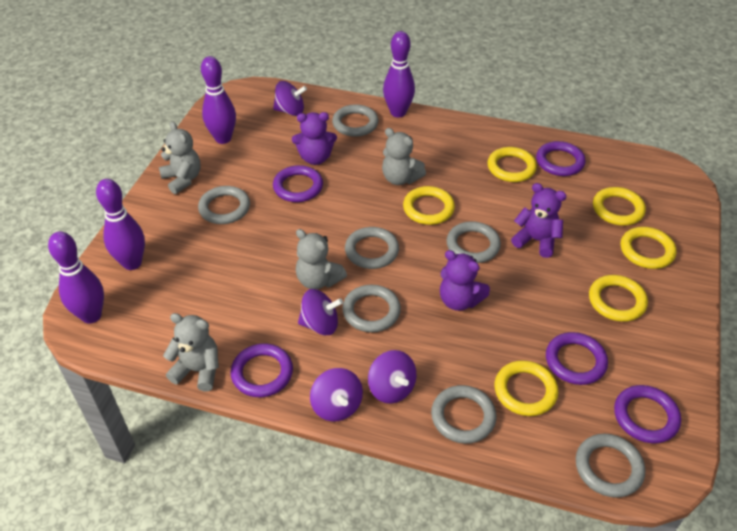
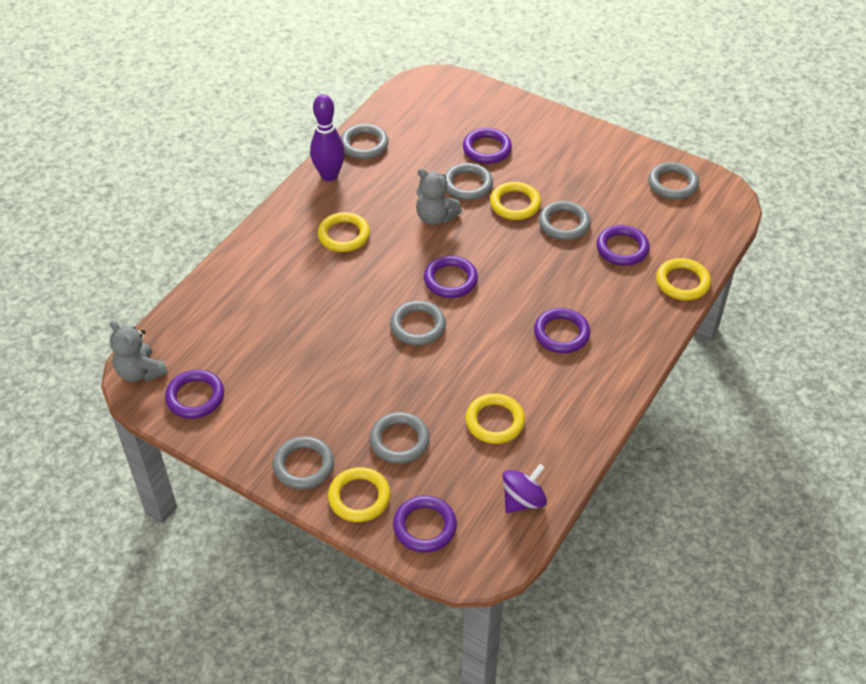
grey teddy bear: 4 -> 2
purple bowling pin: 4 -> 1
purple ring: 5 -> 6
purple spinning top: 4 -> 1
purple teddy bear: 3 -> 0
yellow ring: 6 -> 5

